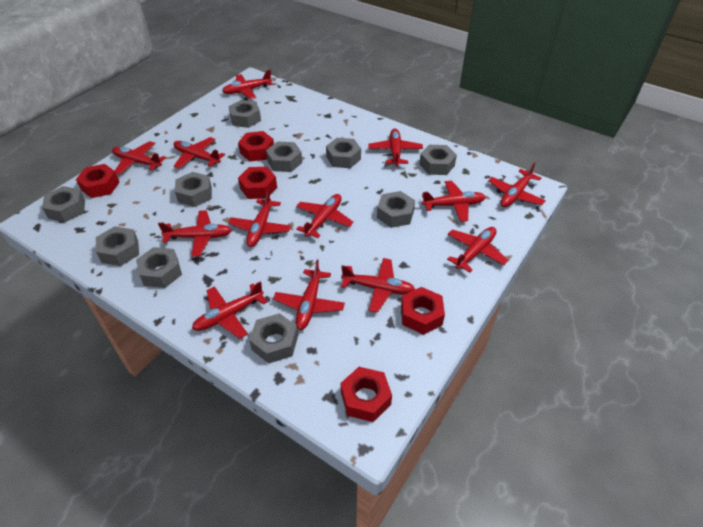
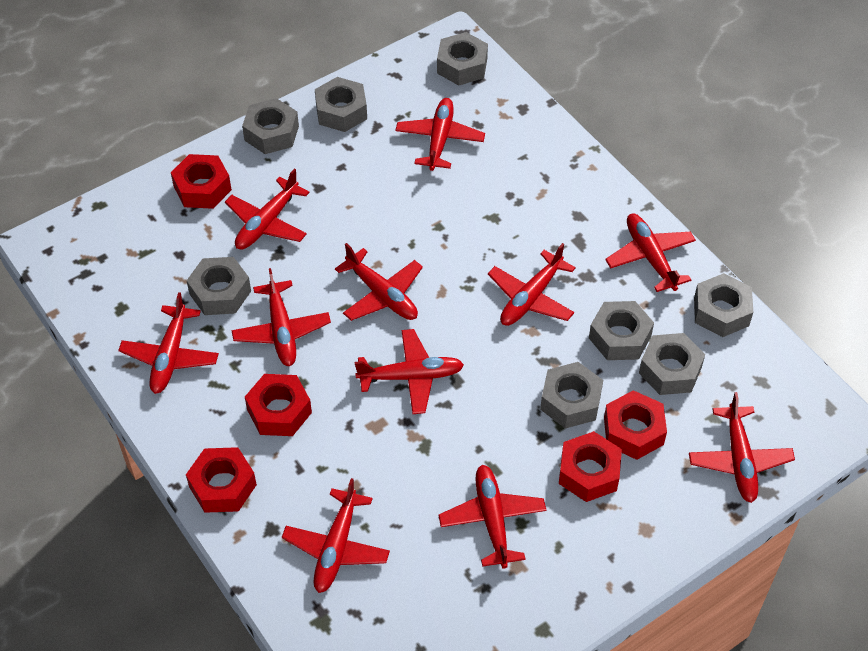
grey nut: 10 -> 8
red plane: 13 -> 11

